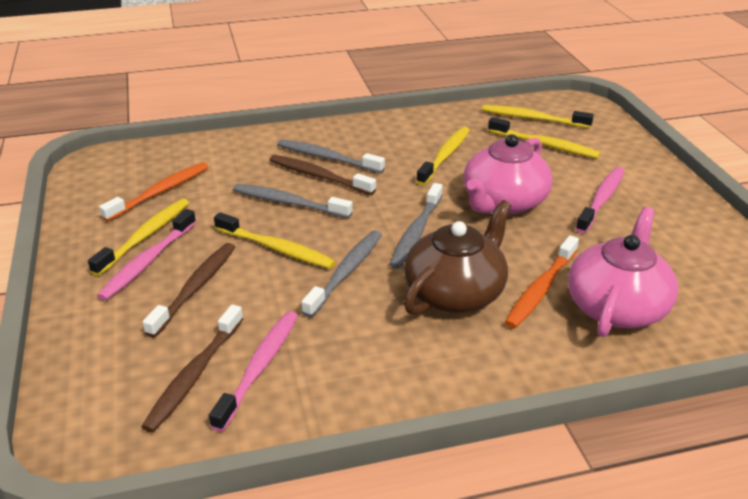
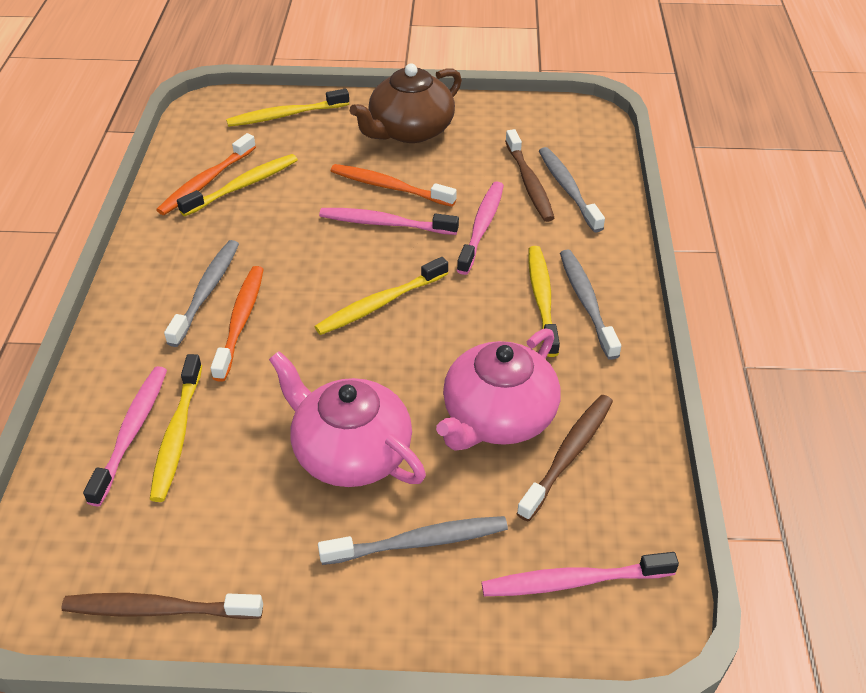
orange toothbrush: 2 -> 3
pink toothbrush: 3 -> 4

